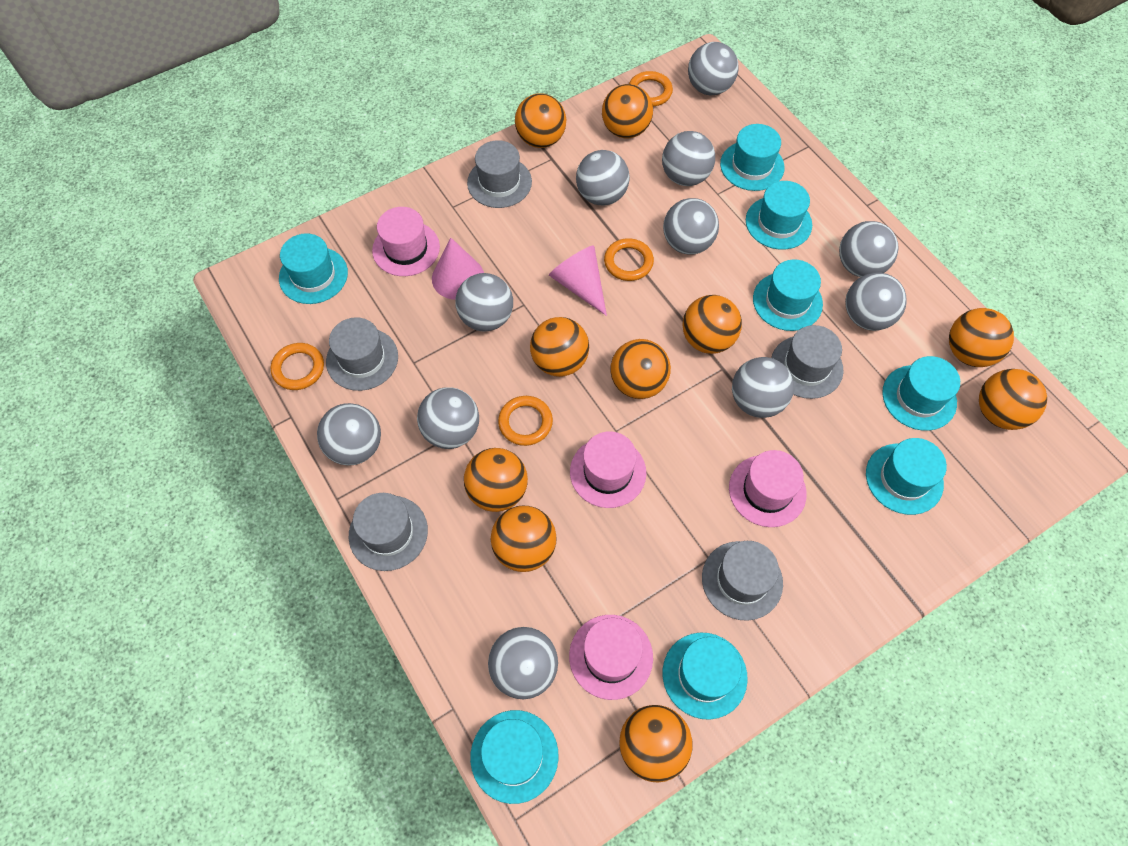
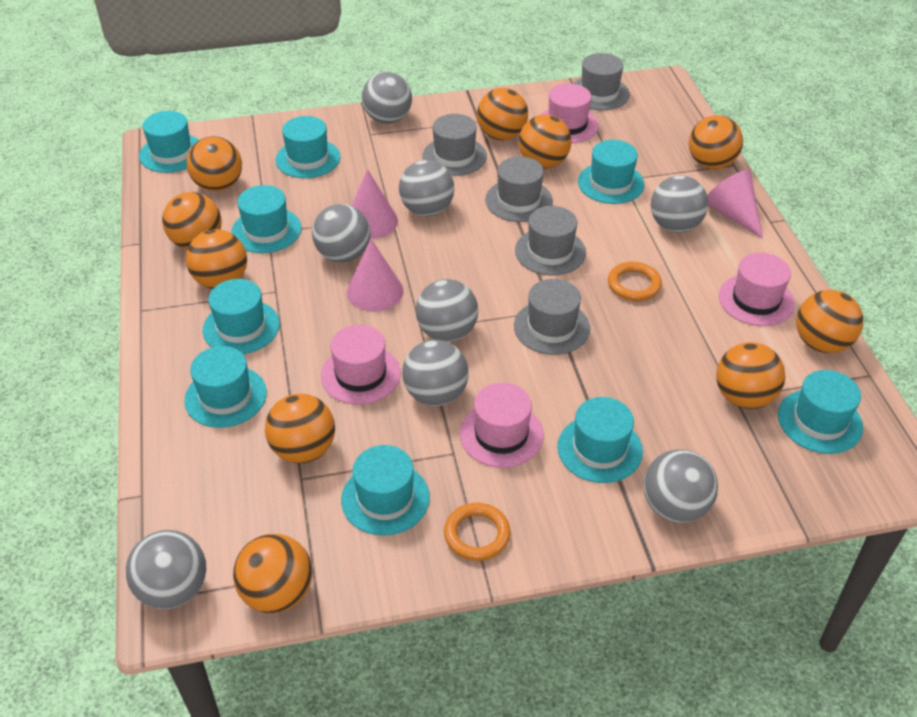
grey ball: 11 -> 8
orange ring: 4 -> 2
pink cone: 2 -> 3
turquoise hat: 8 -> 9

